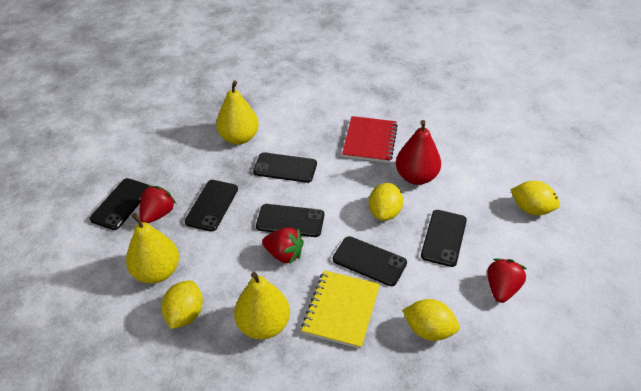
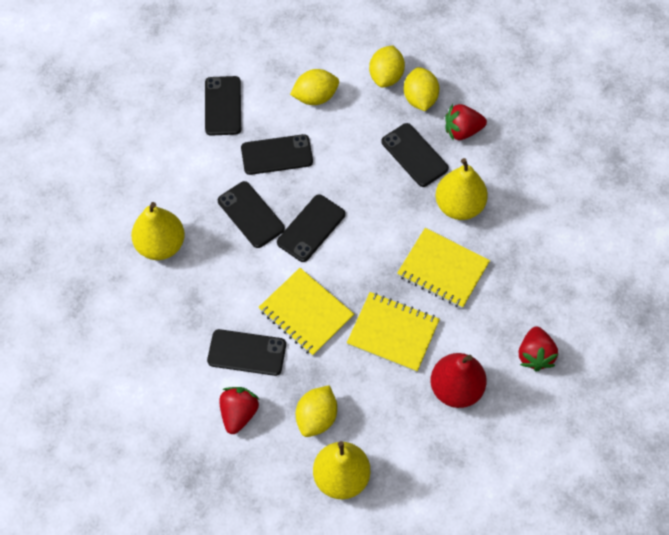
red notebook: 1 -> 0
yellow notebook: 1 -> 3

